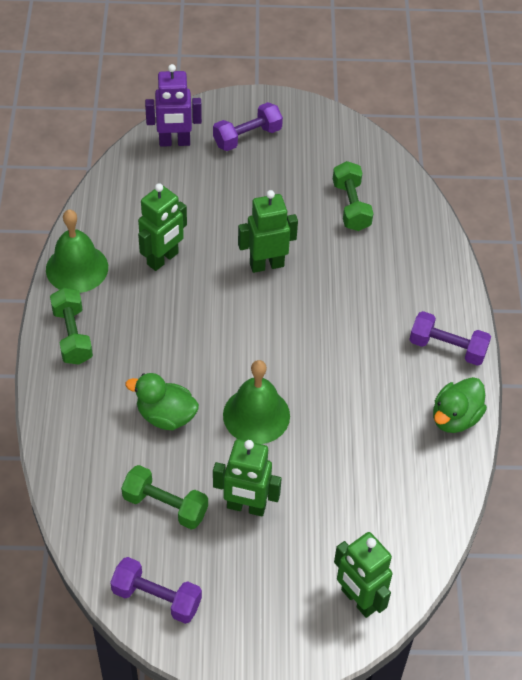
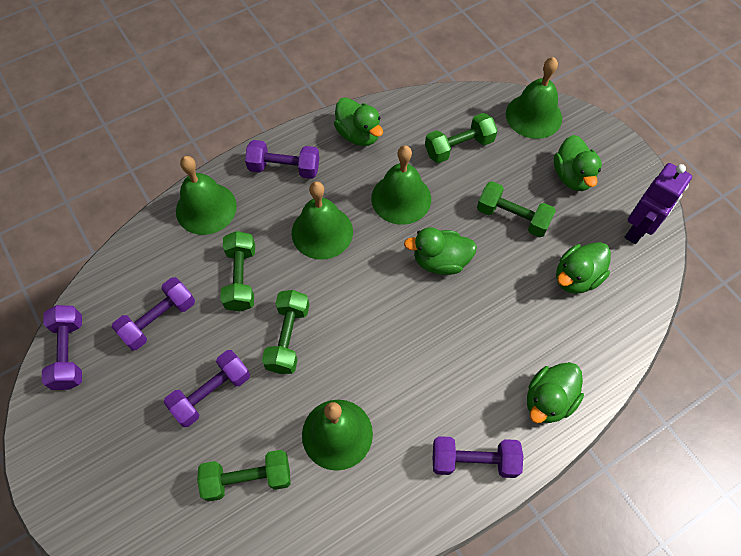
green bell: 2 -> 5
green duck: 2 -> 5
green dumbbell: 3 -> 5
green robot: 4 -> 0
purple dumbbell: 3 -> 5

